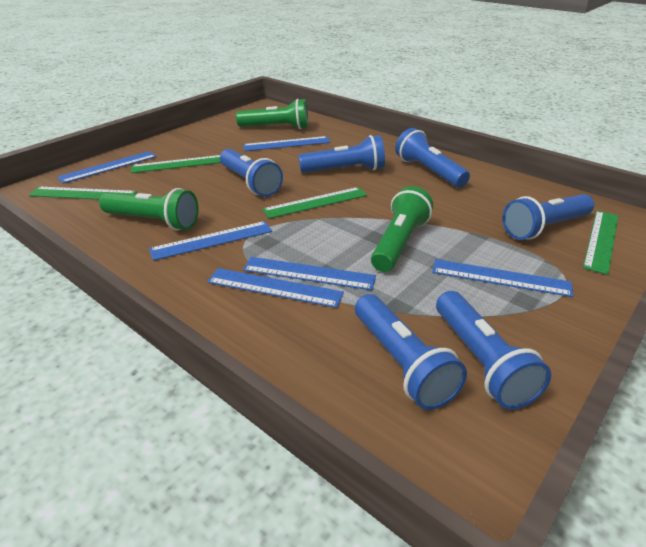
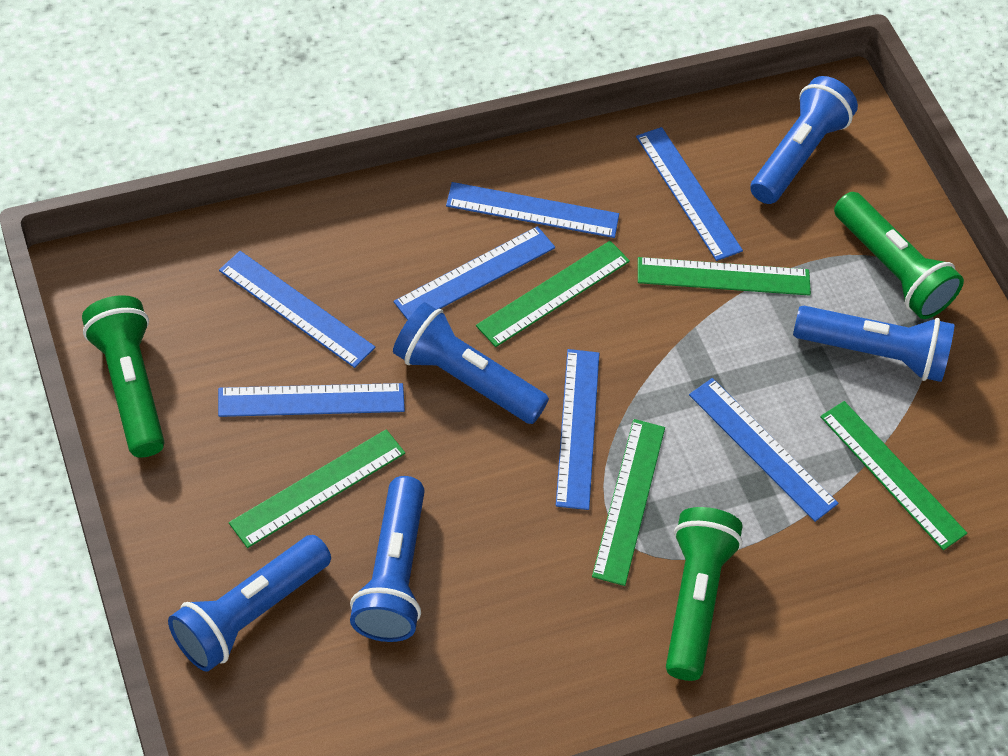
blue flashlight: 6 -> 5
blue ruler: 6 -> 7
green ruler: 4 -> 5

